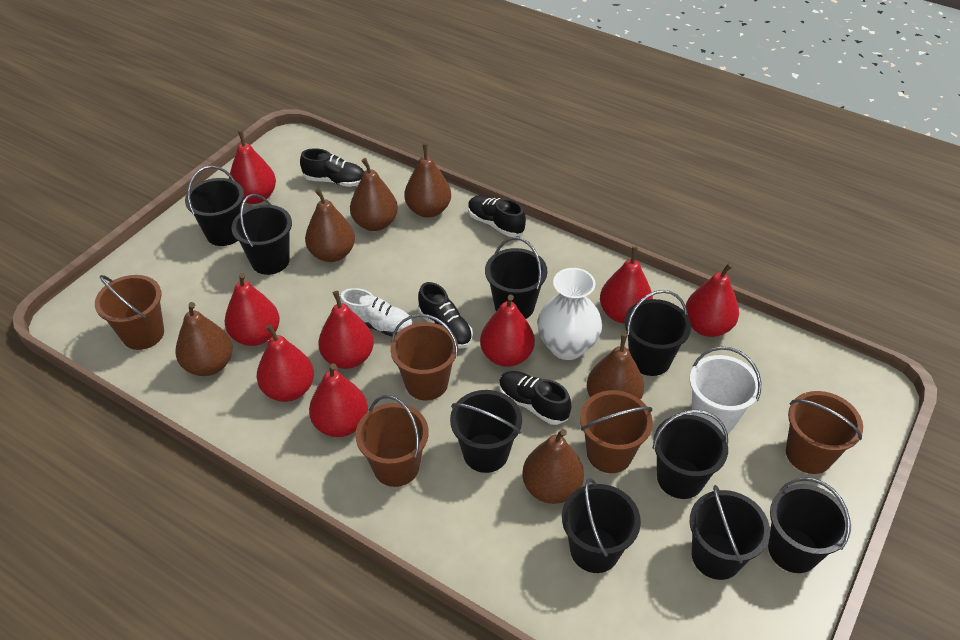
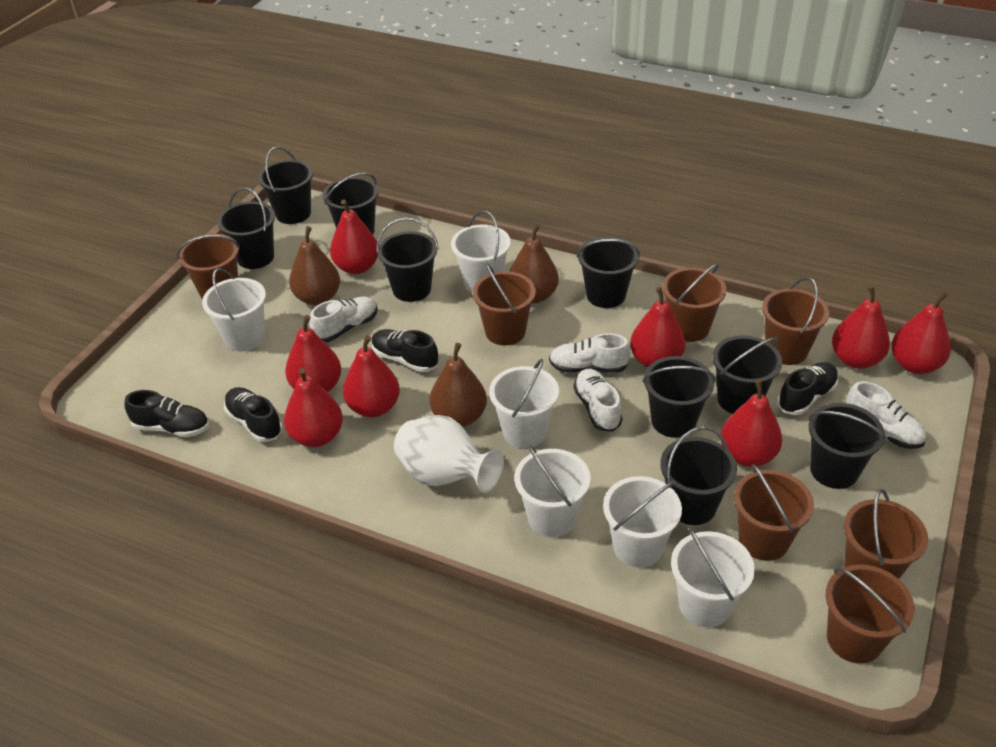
brown bucket: 5 -> 7
brown pear: 6 -> 3
white bucket: 1 -> 6
white shoe: 1 -> 4

